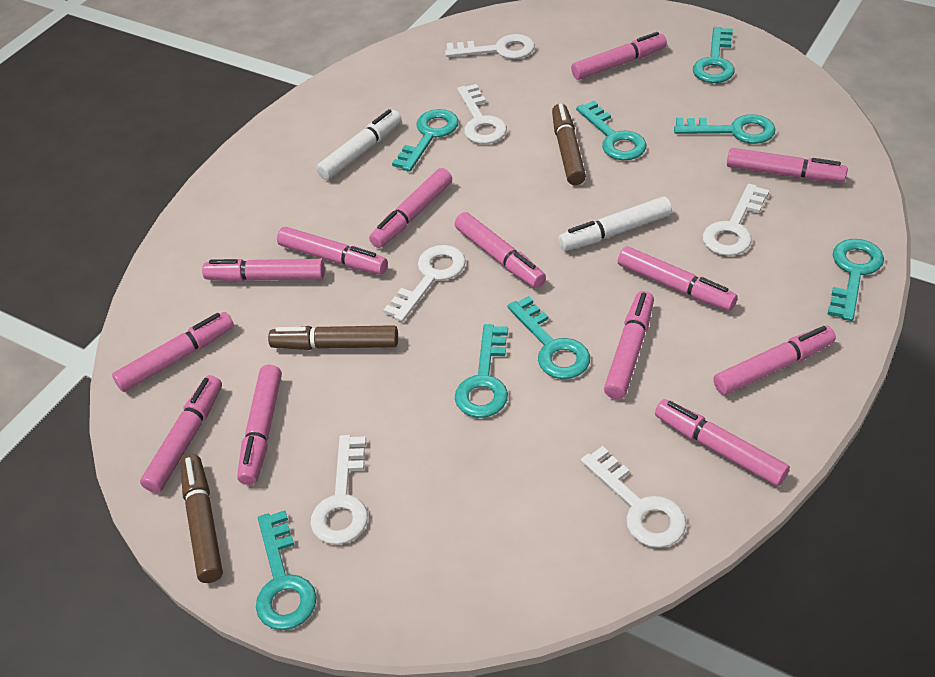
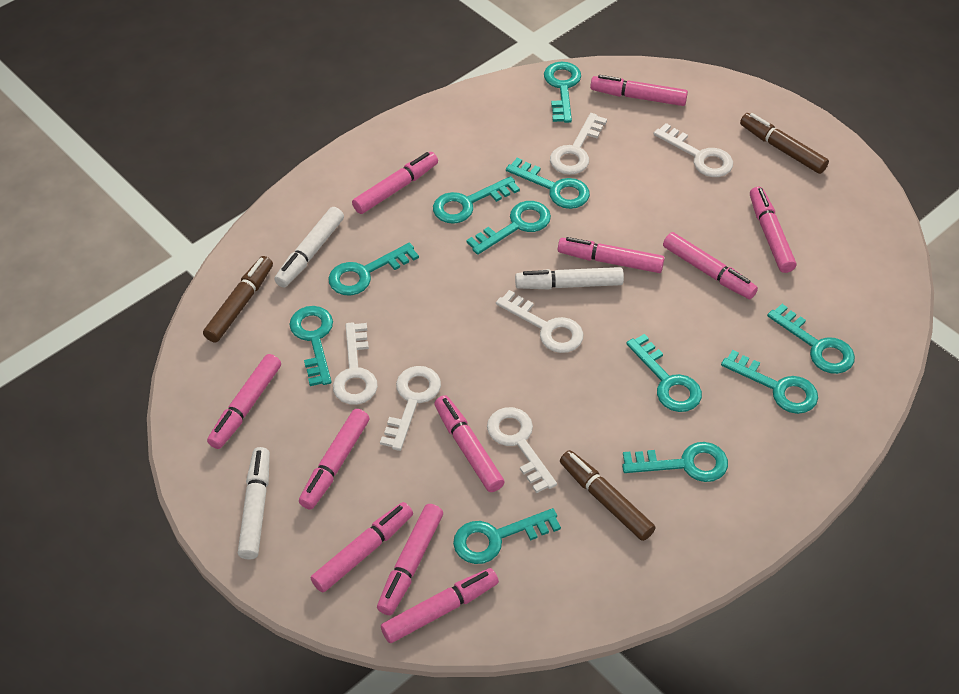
pink marker: 13 -> 11
turquoise key: 8 -> 11
white marker: 2 -> 3

